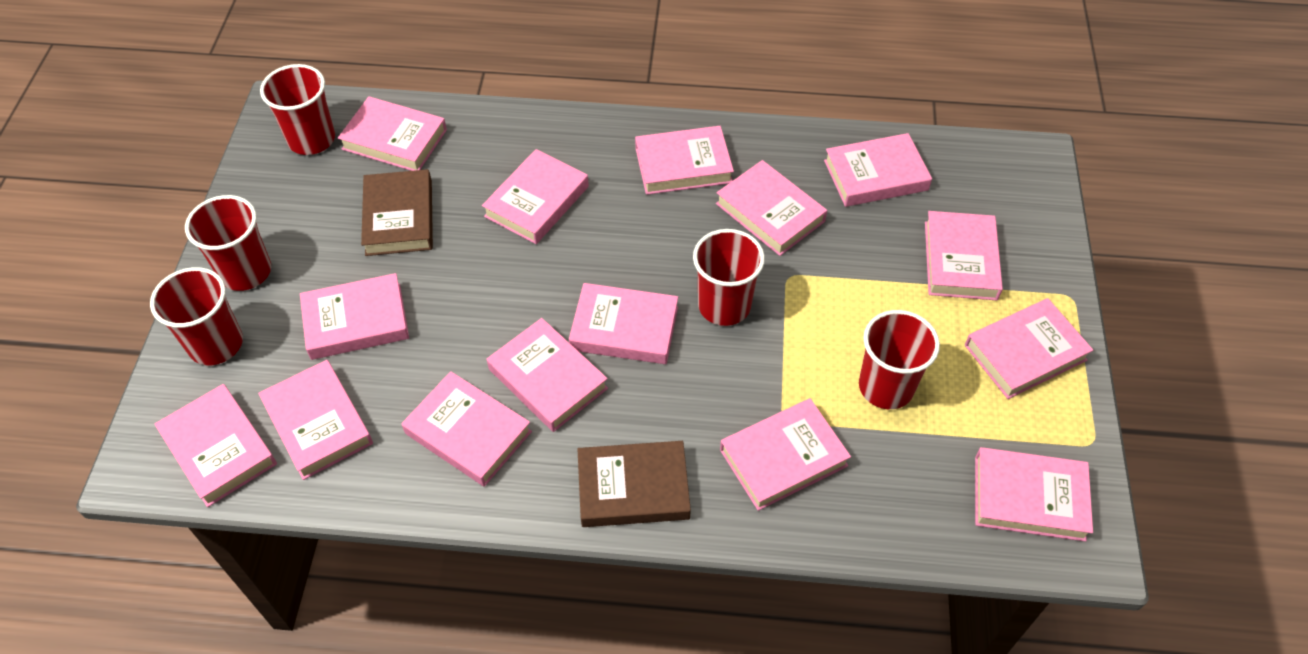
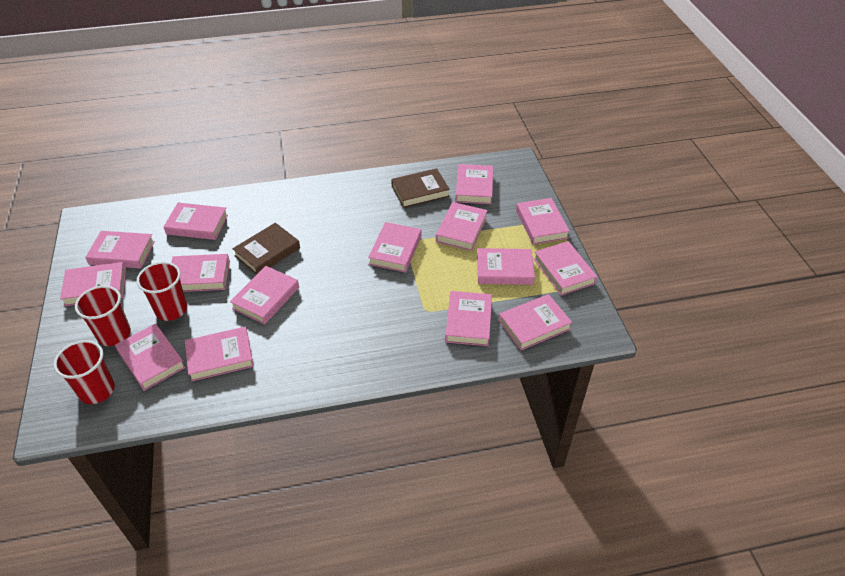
red cup: 5 -> 3

